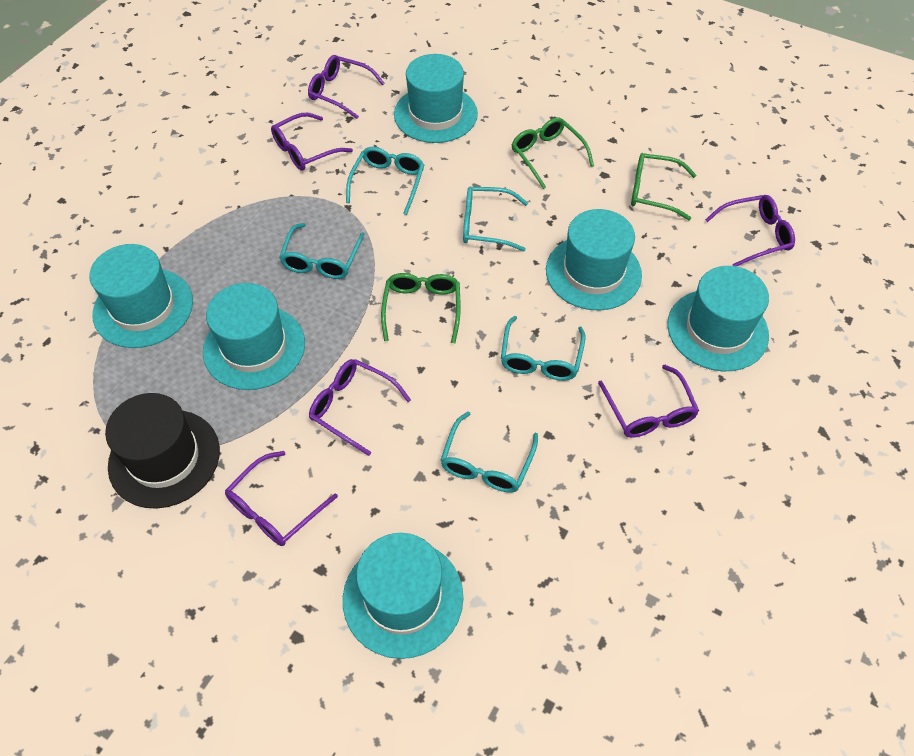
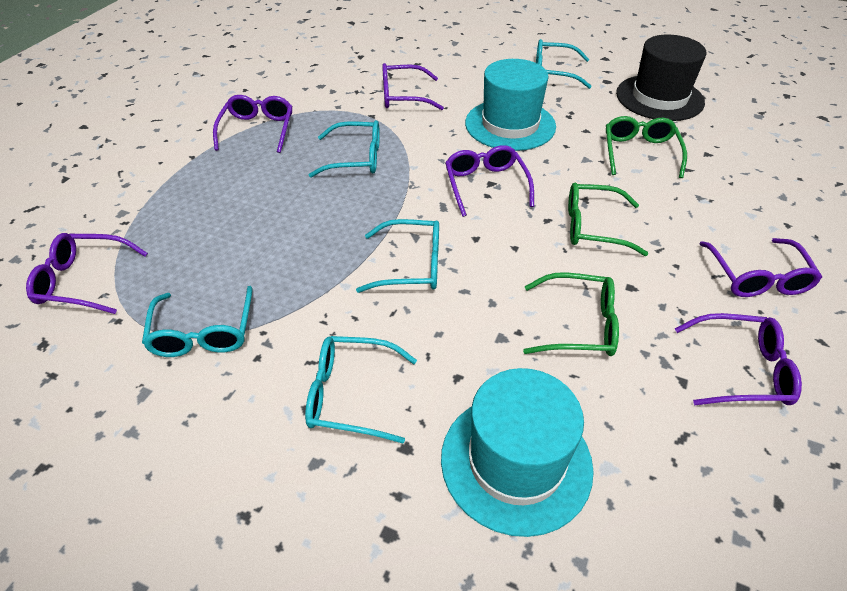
turquoise hat: 6 -> 2

